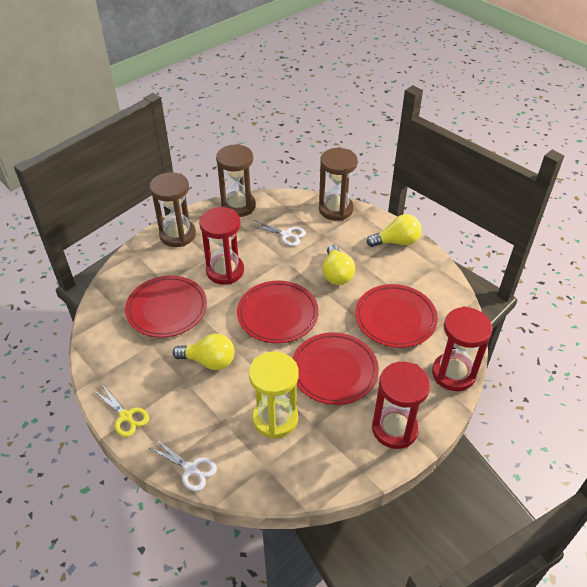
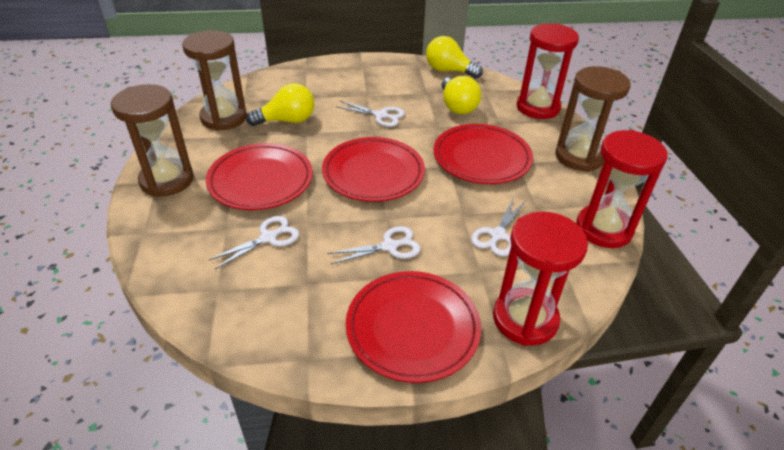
white scissors: 2 -> 4
yellow hourglass: 1 -> 0
yellow scissors: 1 -> 0

